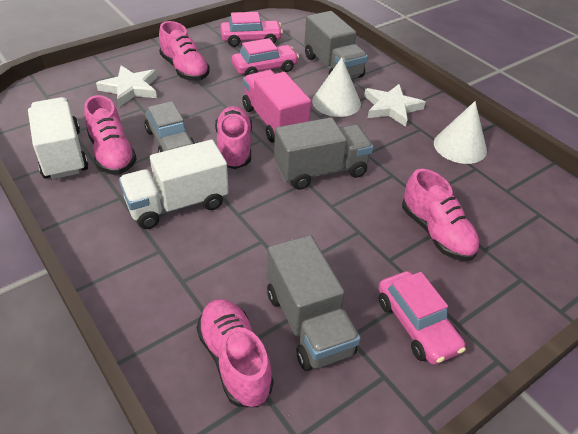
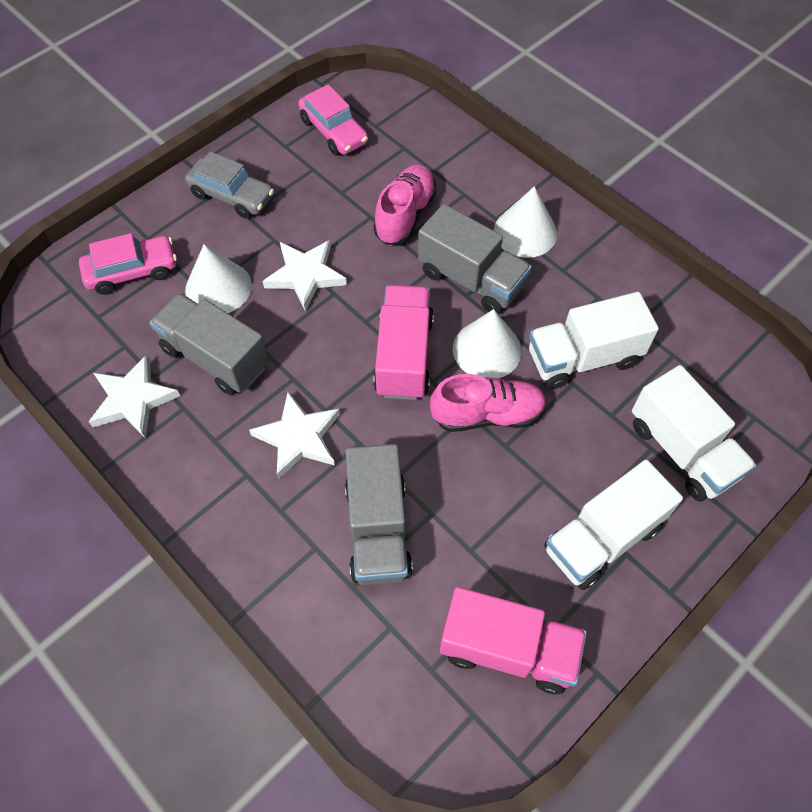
pink car: 3 -> 2
pink shoe: 5 -> 2
pink truck: 1 -> 2
white cone: 2 -> 3
white star: 2 -> 3
white truck: 2 -> 3

